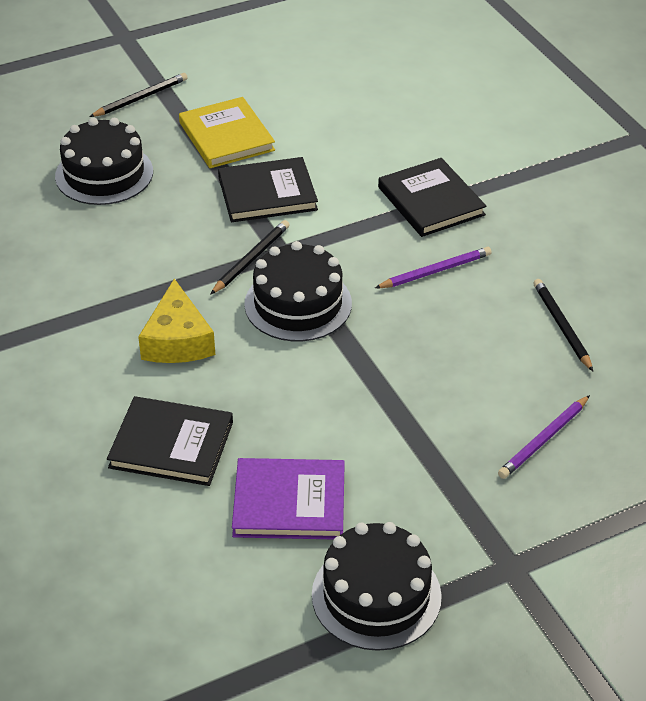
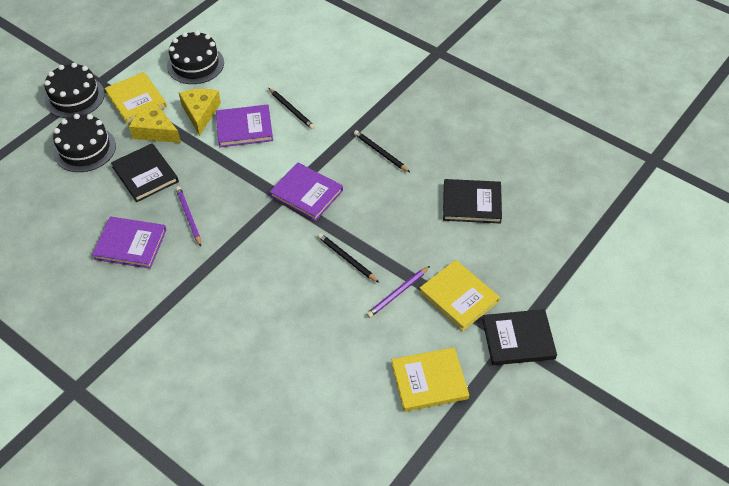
purple book: 1 -> 3
yellow book: 1 -> 3
yellow cheese: 1 -> 2

